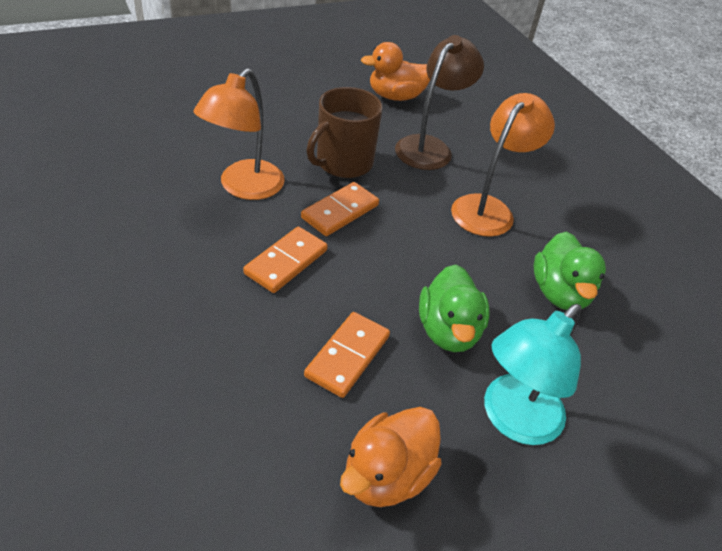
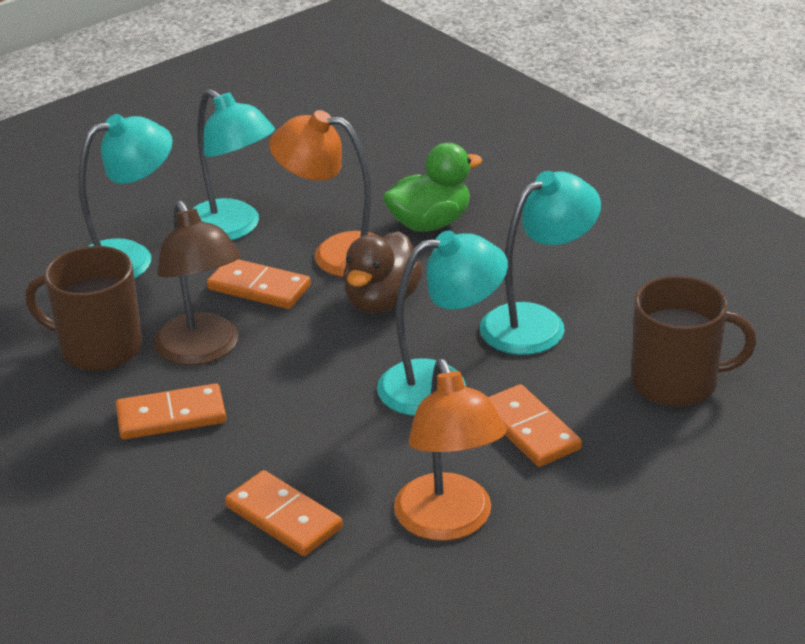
brown duck: 0 -> 1
brown mug: 1 -> 2
green duck: 2 -> 1
orange domino: 3 -> 4
orange duck: 2 -> 0
turquoise lamp: 1 -> 4

